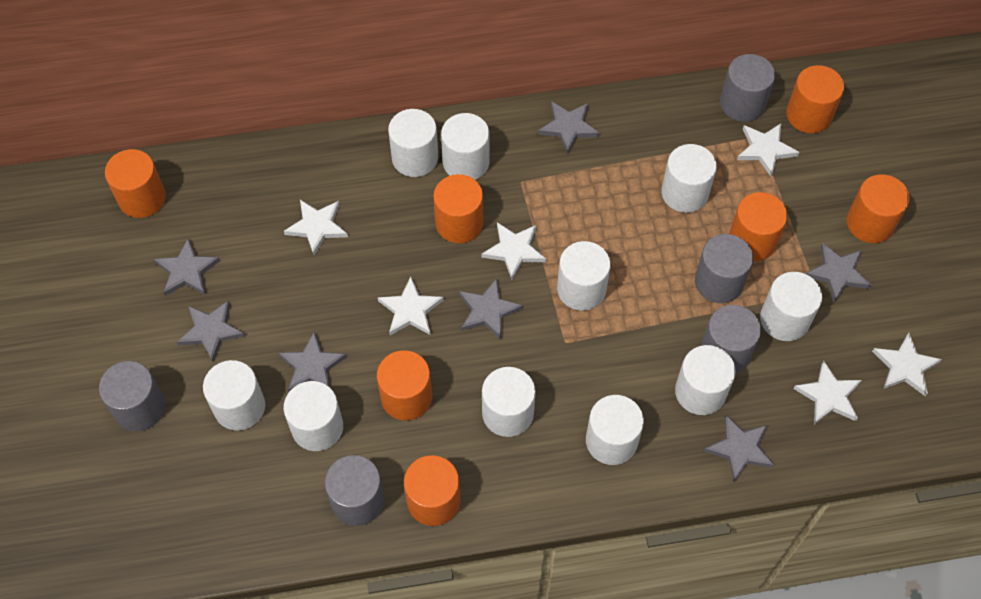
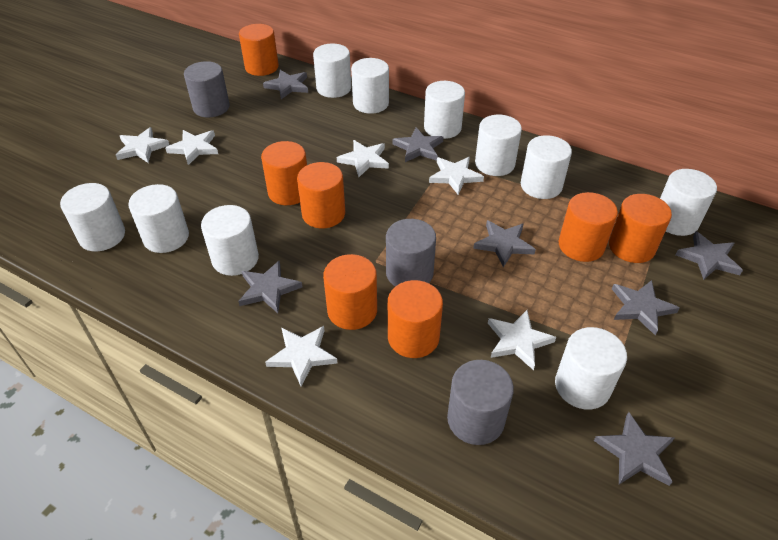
grey cylinder: 5 -> 3

